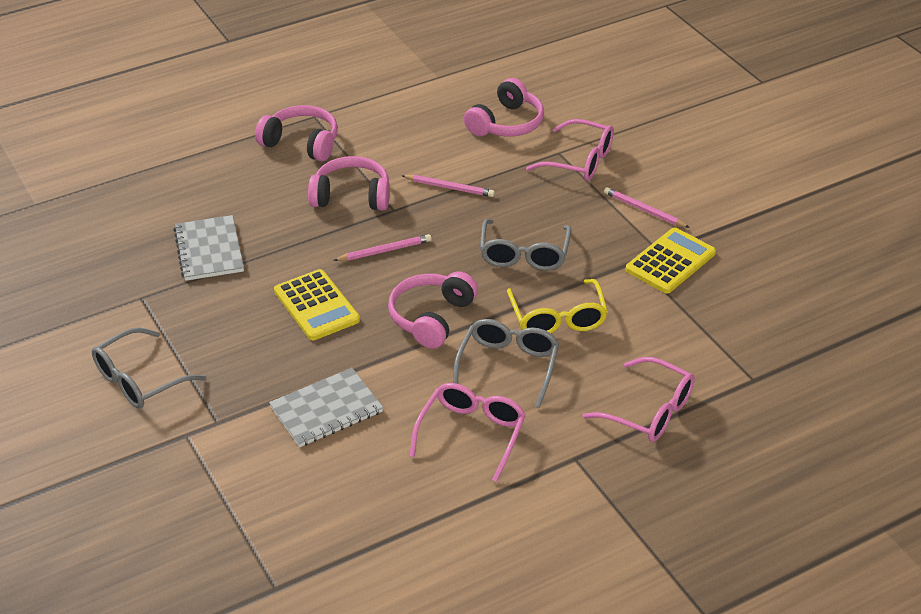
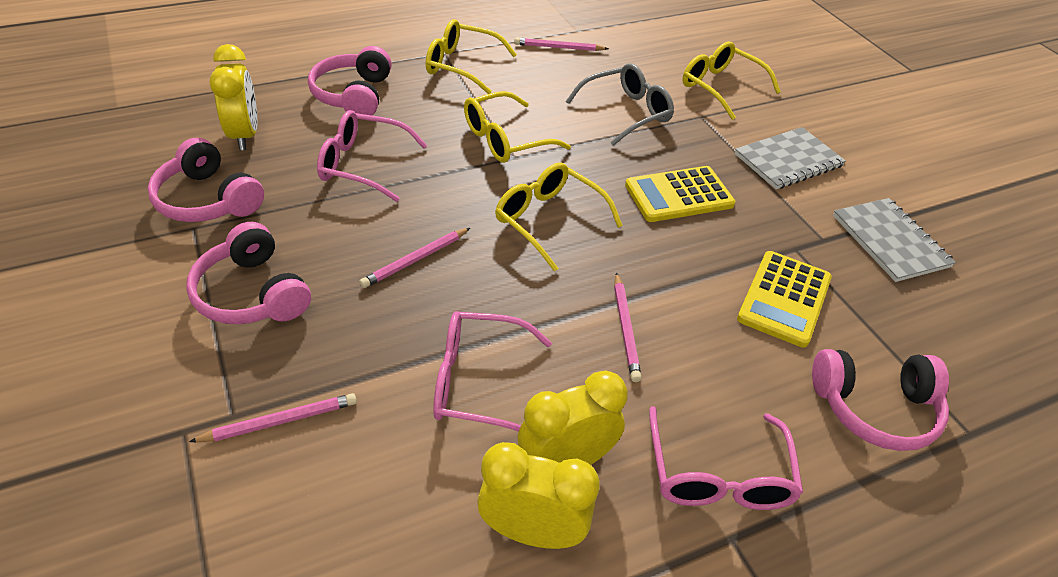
grey glasses: 3 -> 1
pink pencil: 3 -> 4
yellow clock: 0 -> 3
yellow glasses: 1 -> 4

